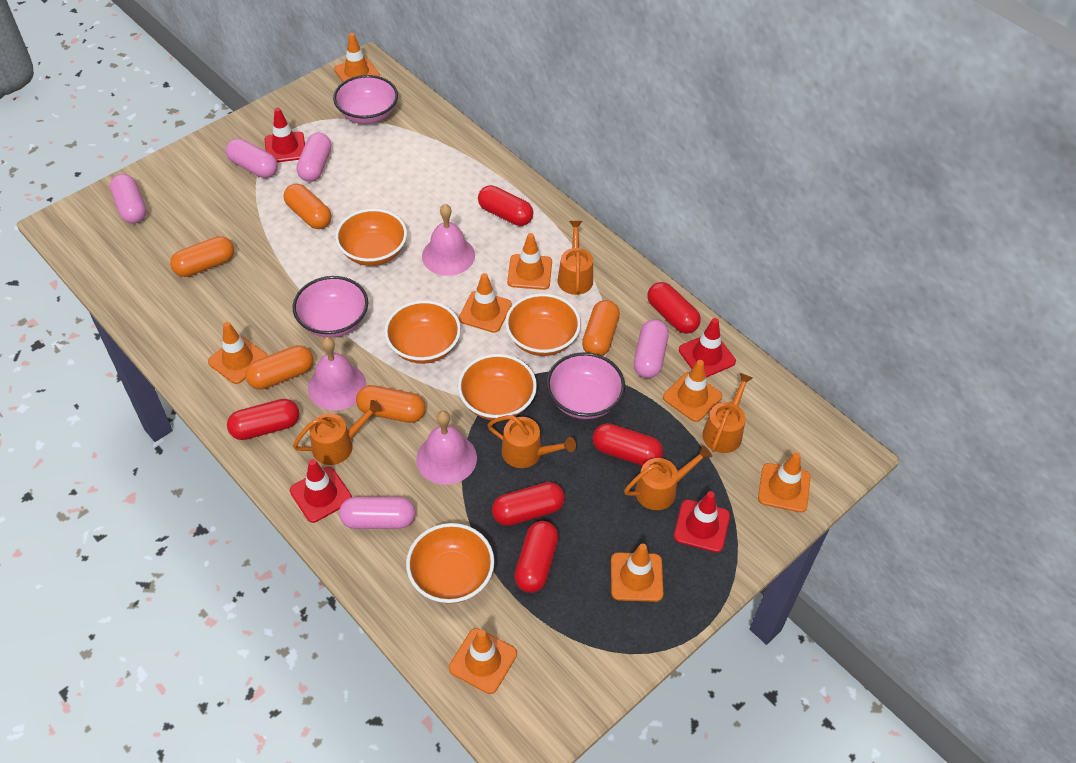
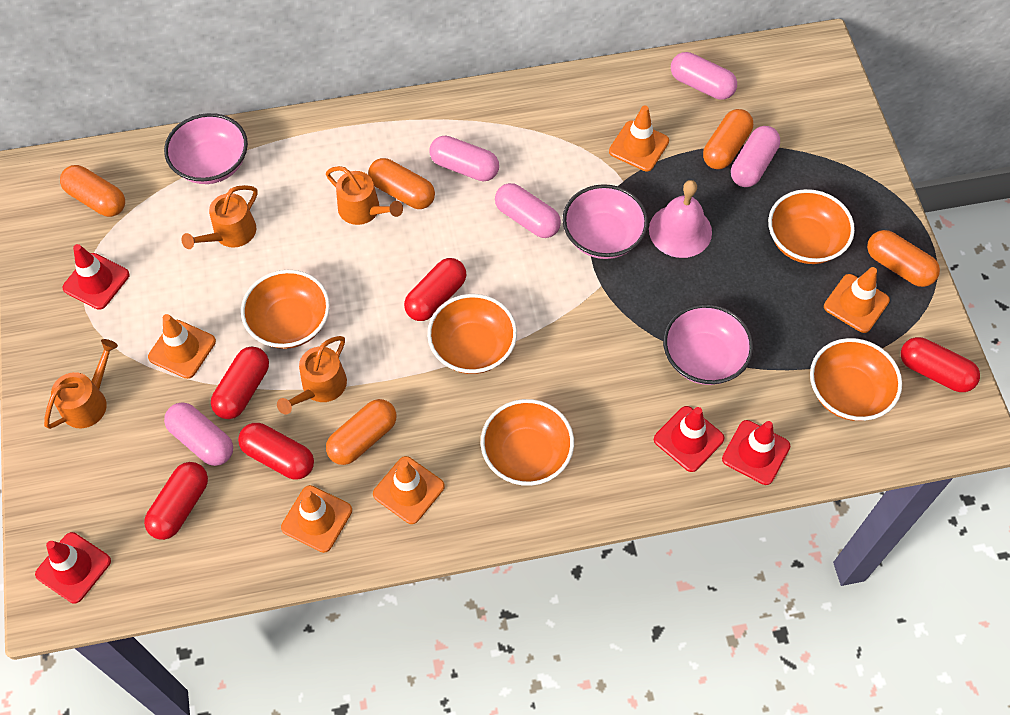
orange traffic cone: 8 -> 5
orange watering can: 5 -> 4
pink bell: 3 -> 1
red capsule: 6 -> 5

